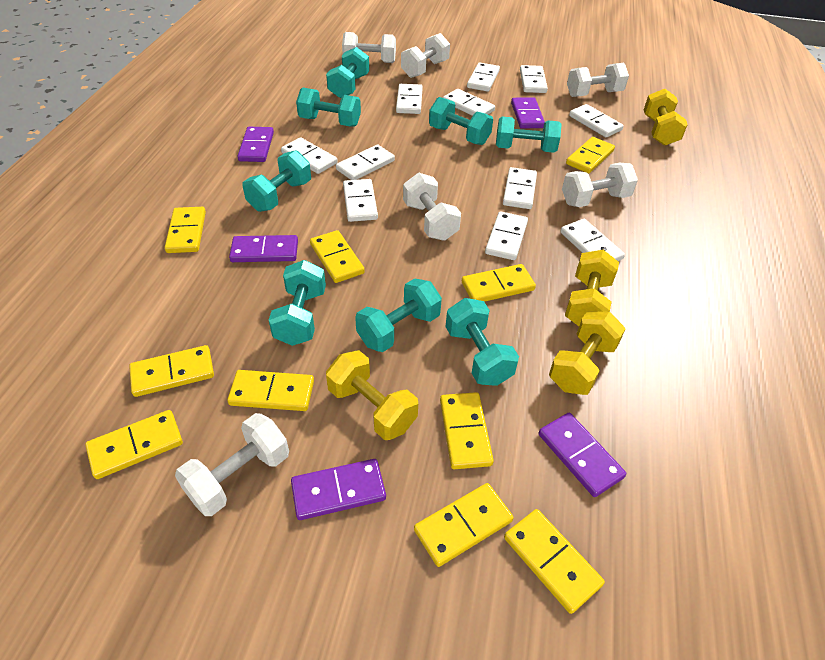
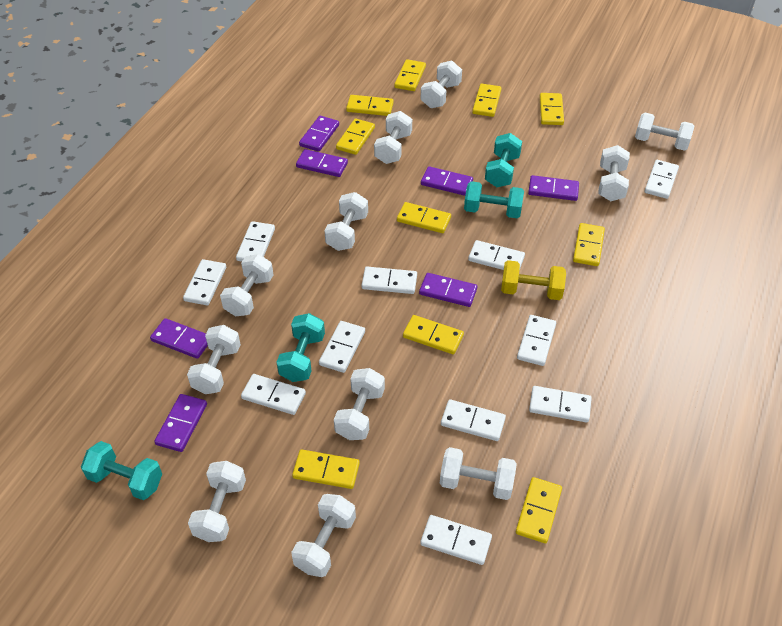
purple domino: 5 -> 7
turquoise dumbbell: 8 -> 4
white dumbbell: 6 -> 11
yellow dumbbell: 4 -> 1

